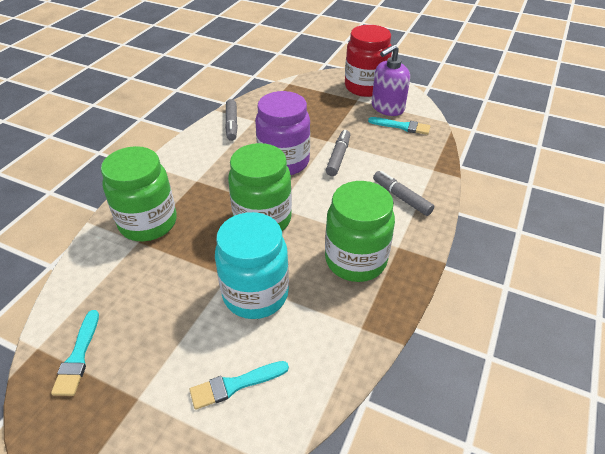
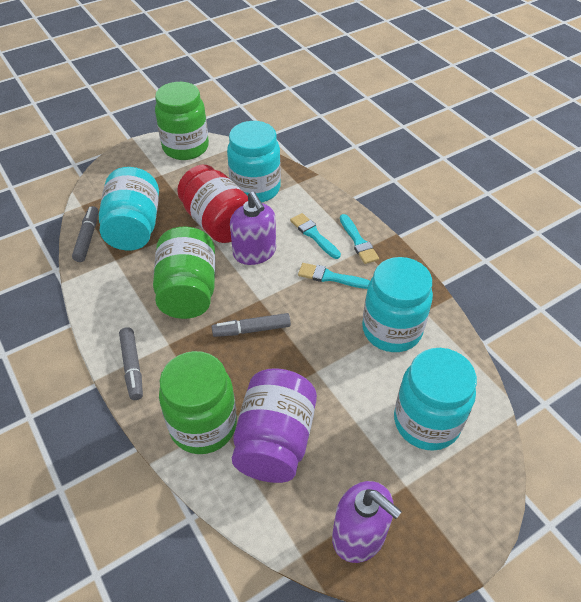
purple soap dispenser: 1 -> 2
turquoise jar: 1 -> 4

